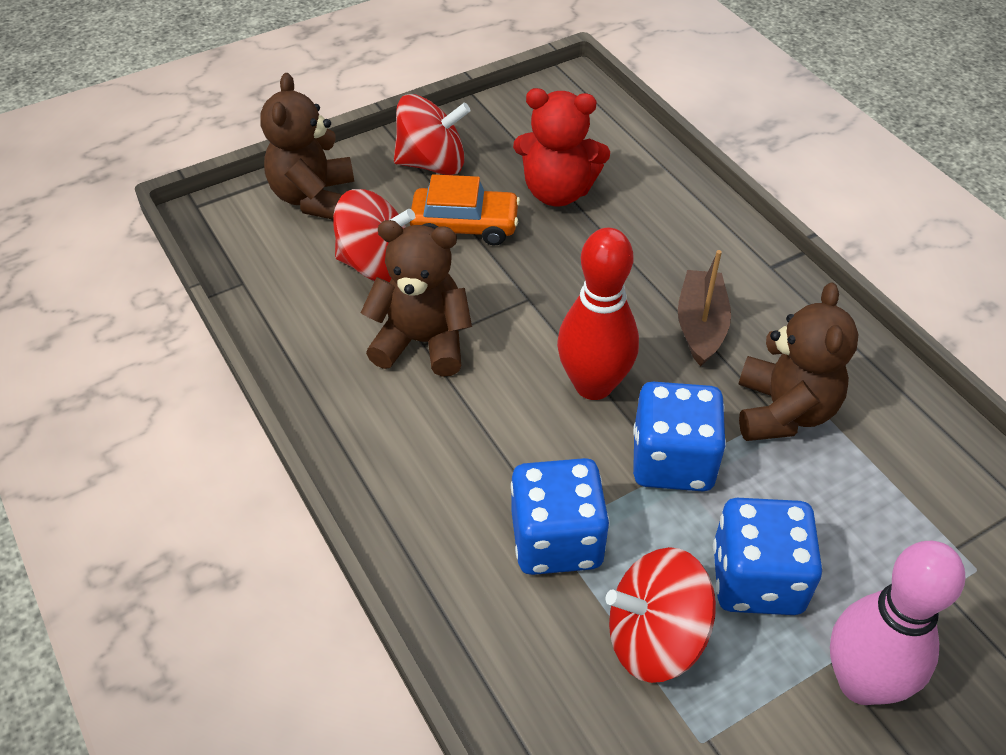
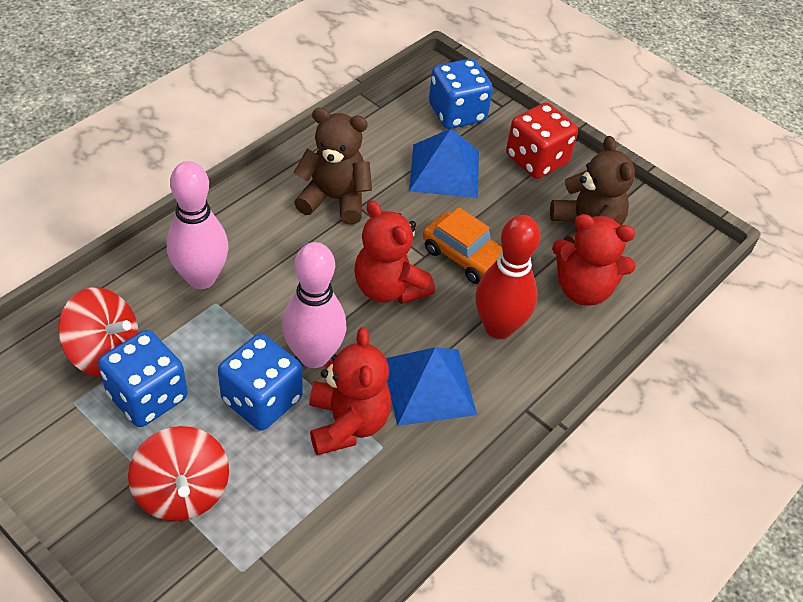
blue pyramid: 0 -> 2
brown boat: 1 -> 0
brown teddy bear: 3 -> 2
pink bowling pin: 1 -> 2
red dice: 0 -> 1
red spinning top: 3 -> 2
red teddy bear: 1 -> 3

